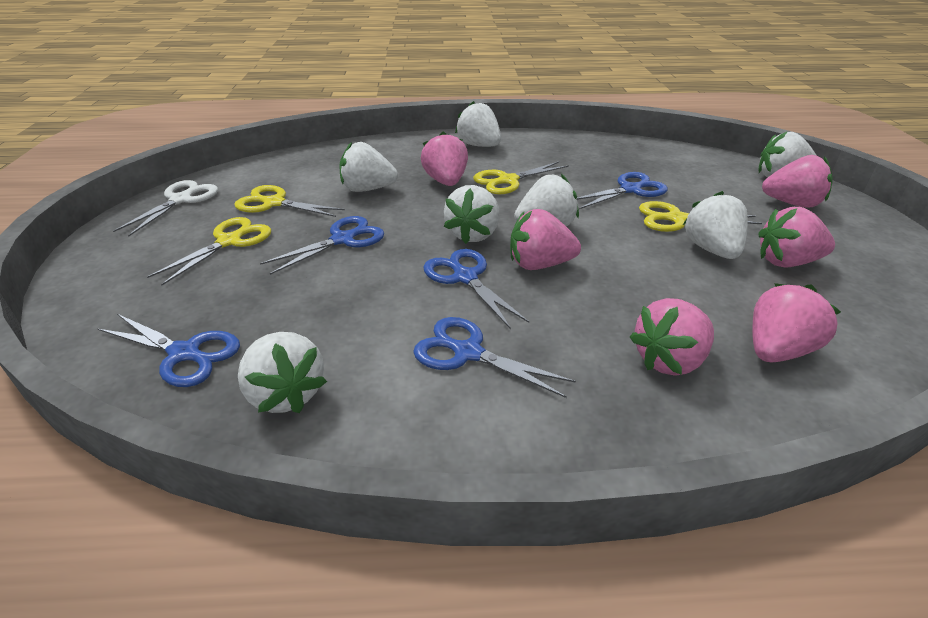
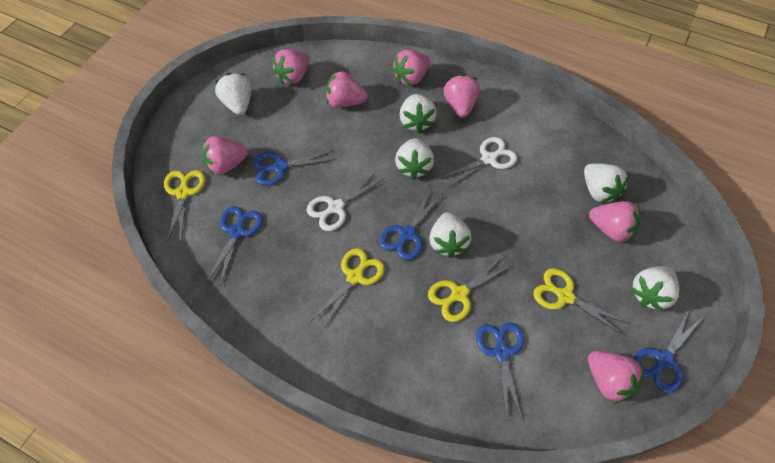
pink strawberry: 6 -> 7
white scissors: 1 -> 2
white strawberry: 7 -> 6

